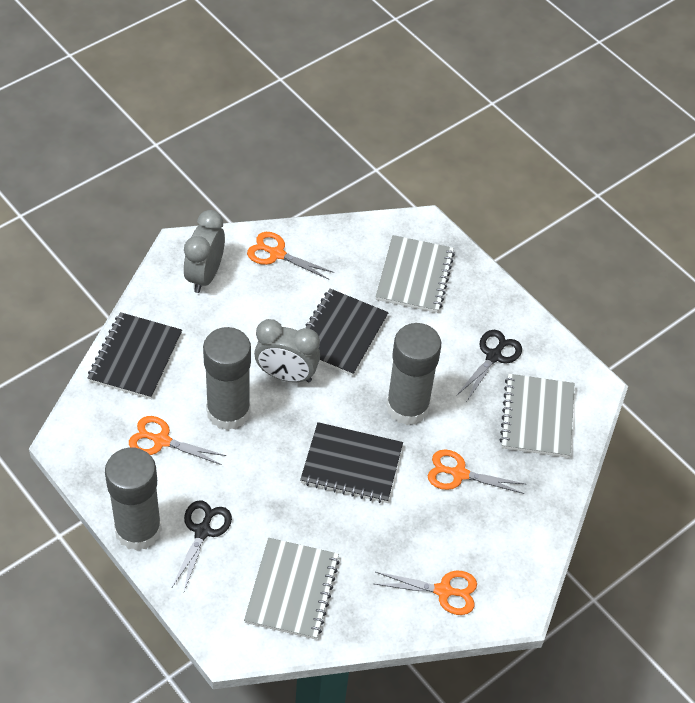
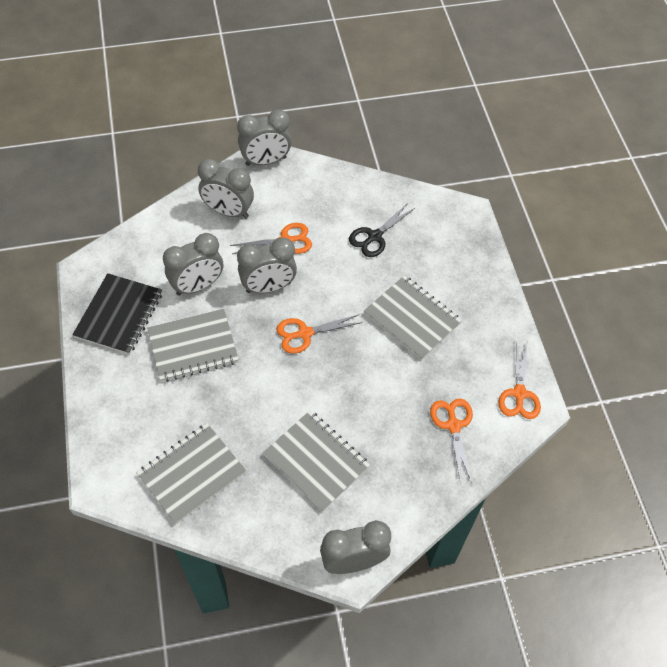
black notebook: 3 -> 1
black scissors: 2 -> 1
grey clock: 2 -> 5
grey glue stick: 3 -> 0
grey notebook: 3 -> 4

